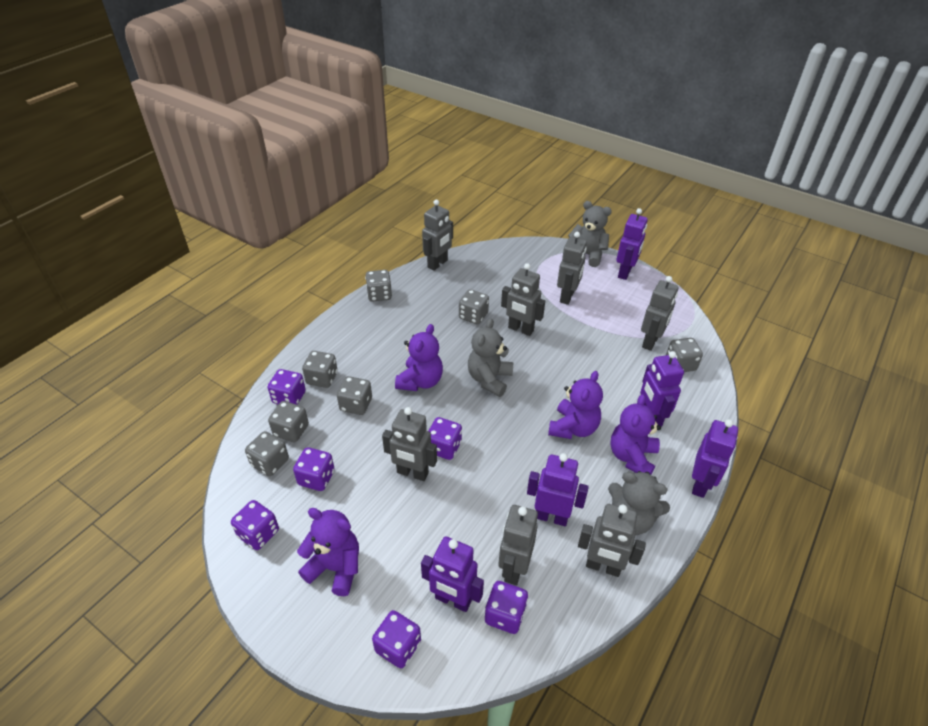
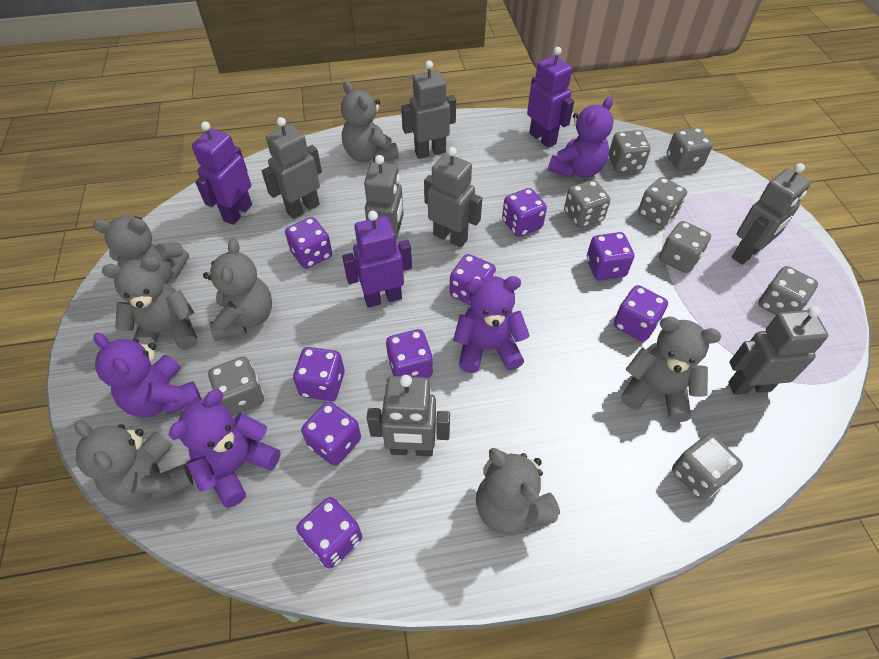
grey dice: 7 -> 8
grey teddy bear: 3 -> 7
purple dice: 6 -> 9
purple robot: 5 -> 3

